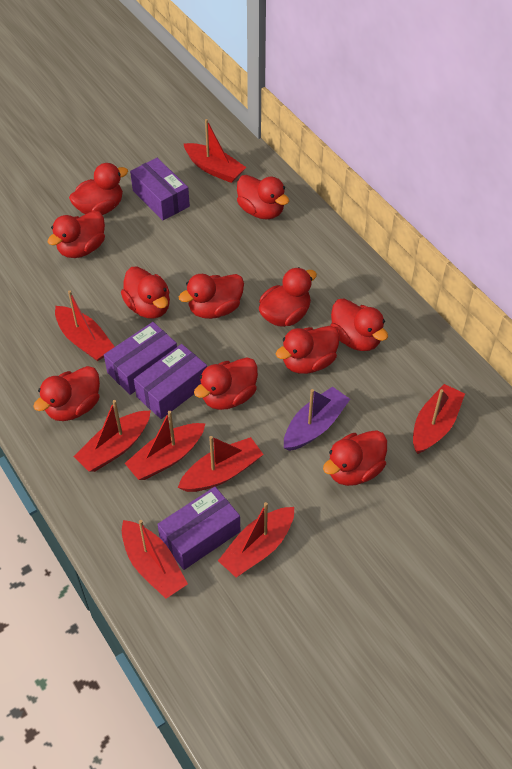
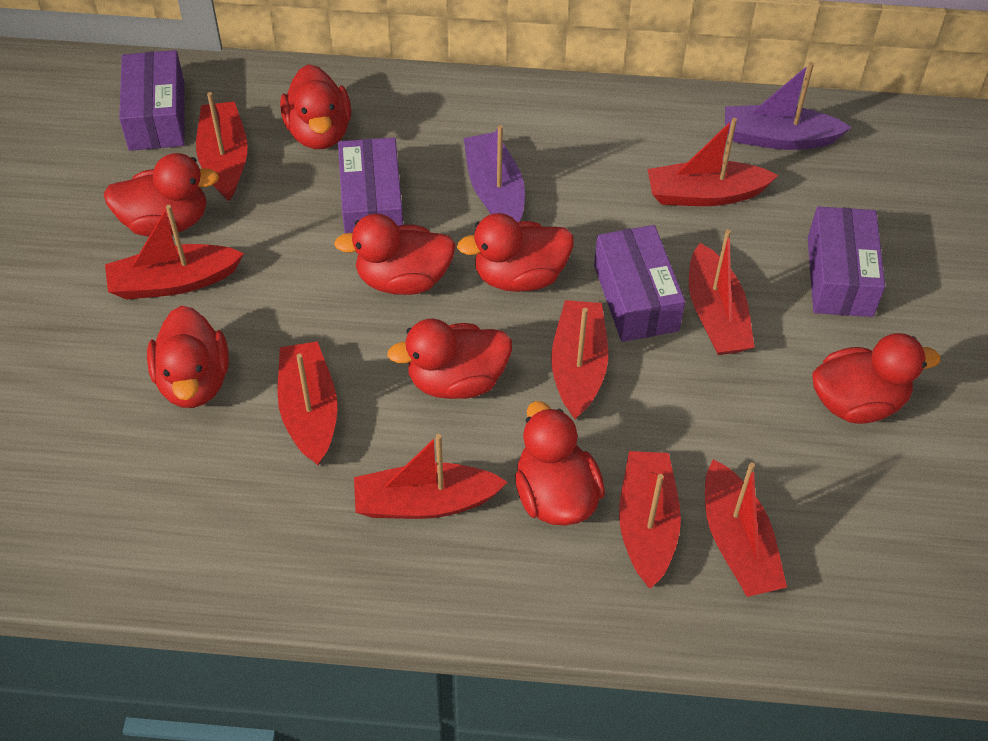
purple boat: 1 -> 2
red boat: 8 -> 9
red duck: 11 -> 8

